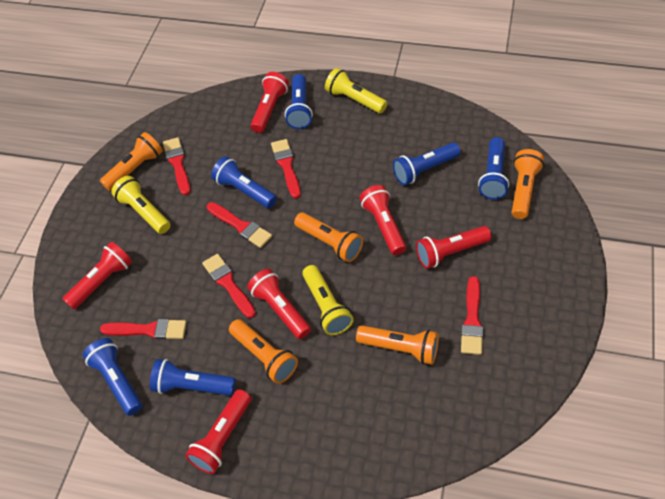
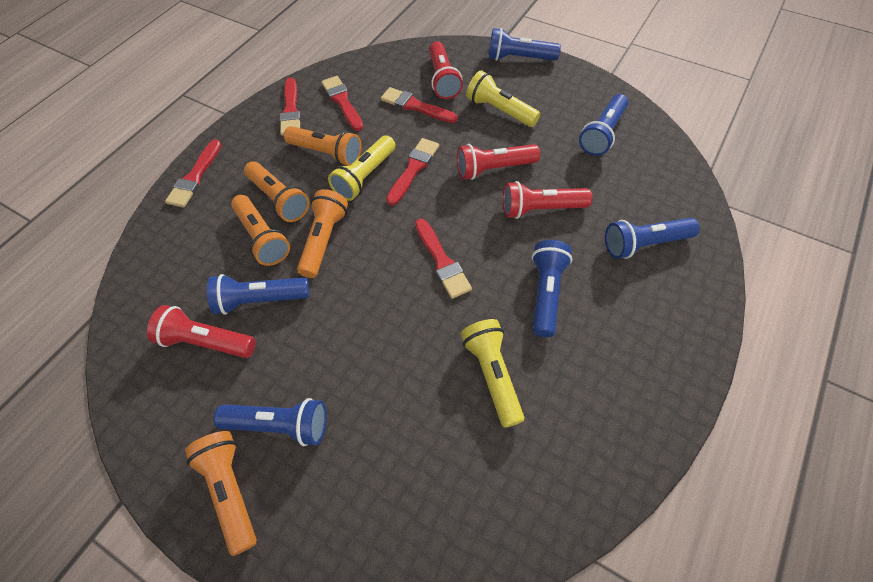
red flashlight: 6 -> 4

